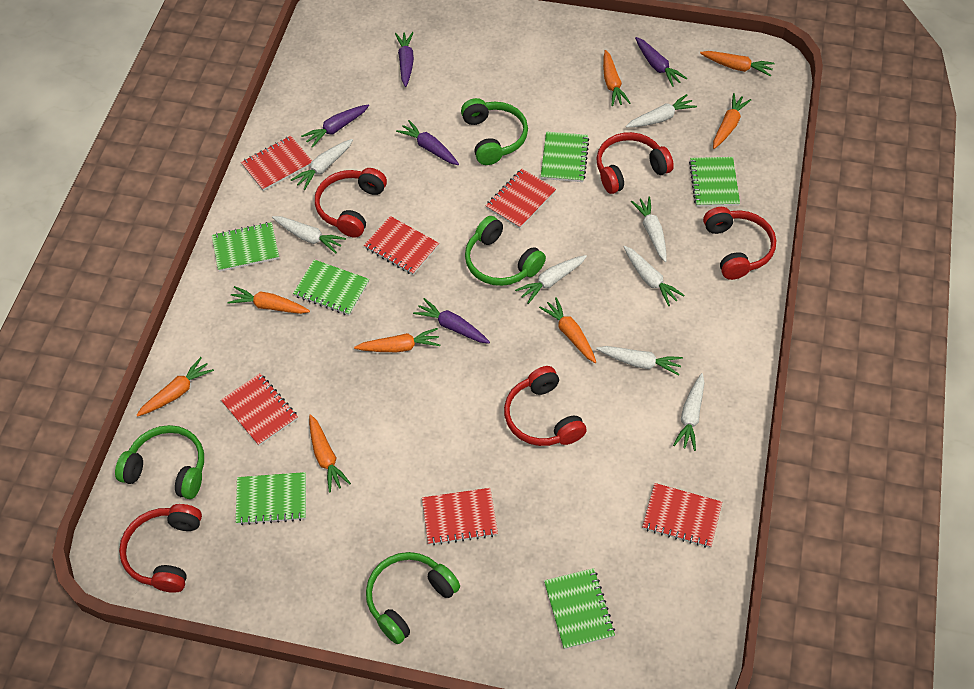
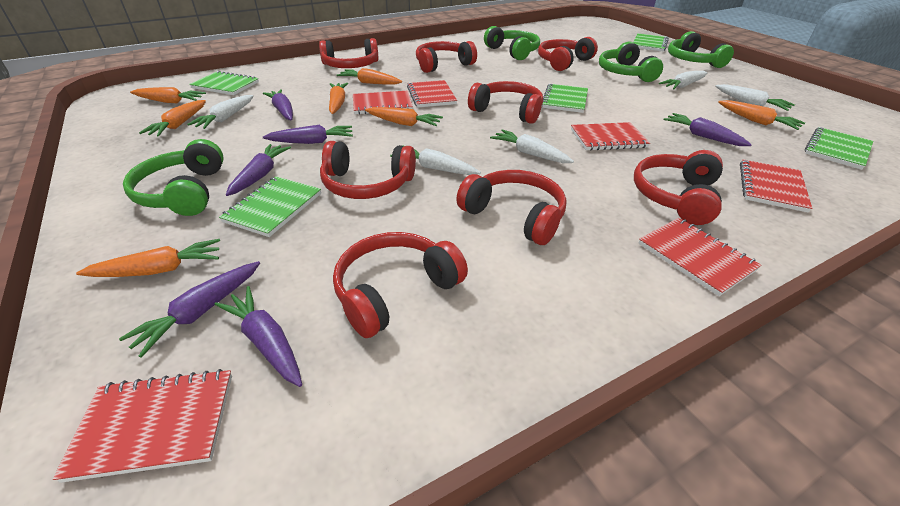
green notebook: 6 -> 5
orange carrot: 8 -> 7
purple carrot: 5 -> 6
red headphones: 5 -> 8
white carrot: 8 -> 5

